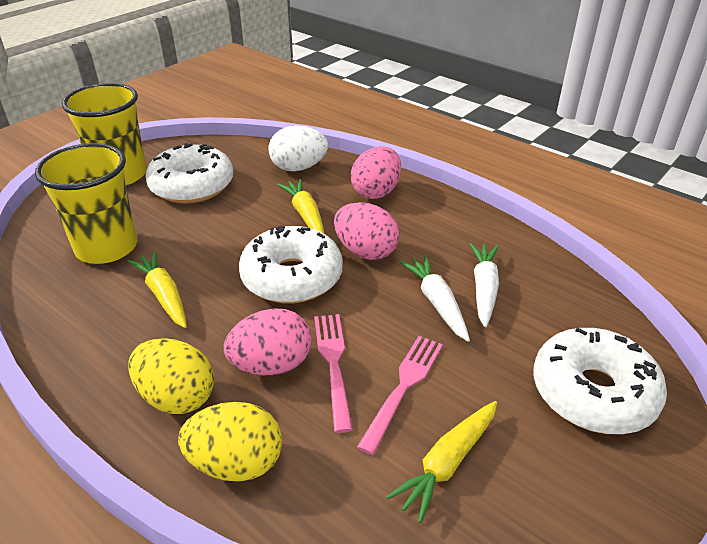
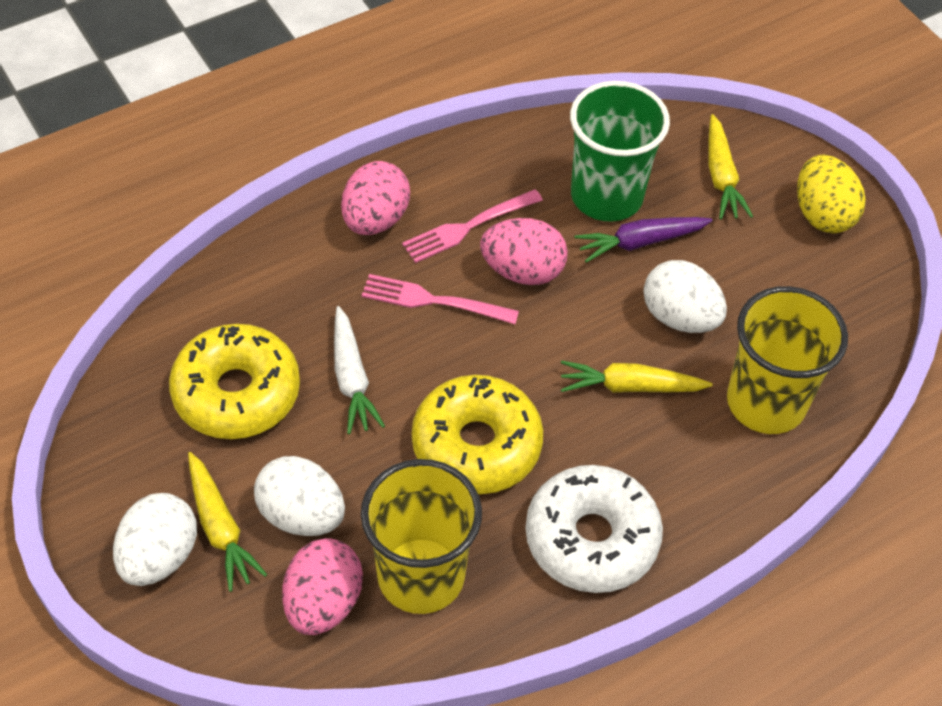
green cup: 0 -> 1
purple carrot: 0 -> 1
white carrot: 2 -> 1
white donut: 3 -> 1
white egg: 1 -> 3
yellow donut: 0 -> 2
yellow egg: 2 -> 1

